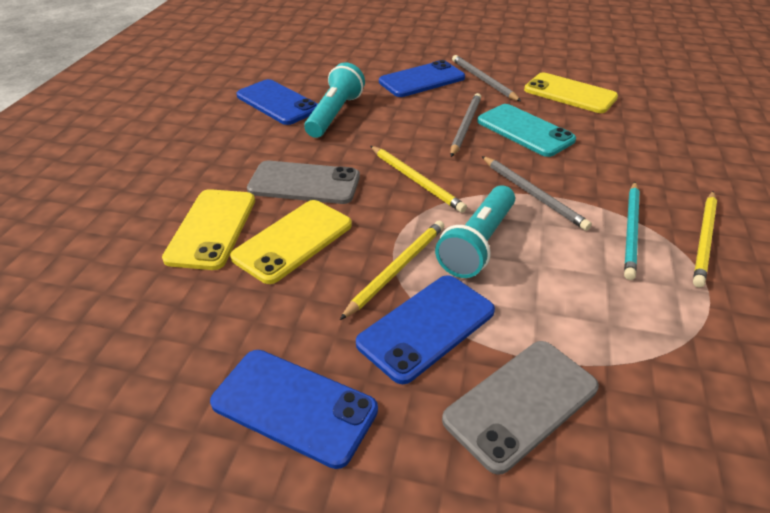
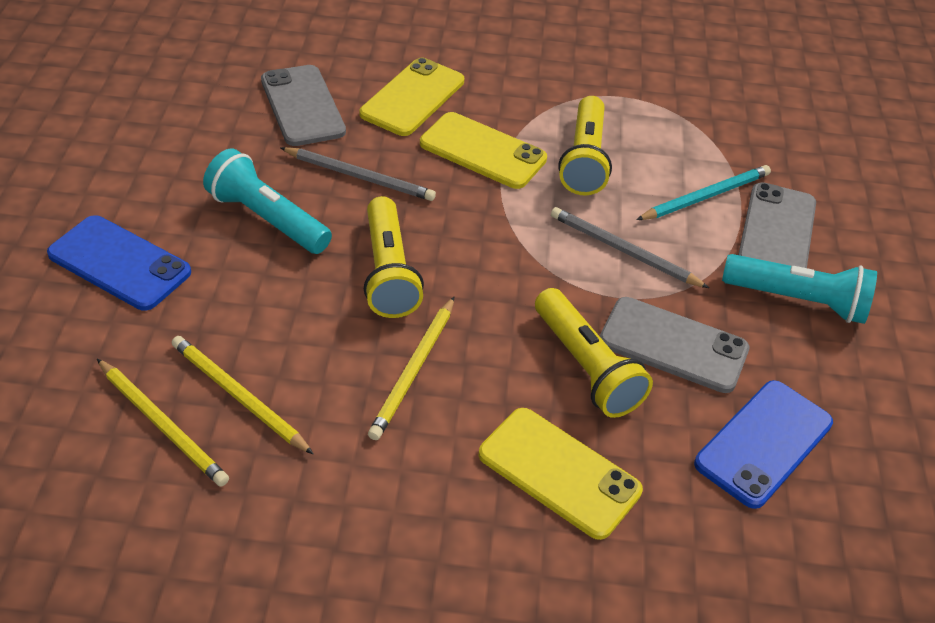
blue phone: 4 -> 2
grey pencil: 3 -> 2
grey phone: 2 -> 3
turquoise phone: 1 -> 0
yellow flashlight: 0 -> 3

